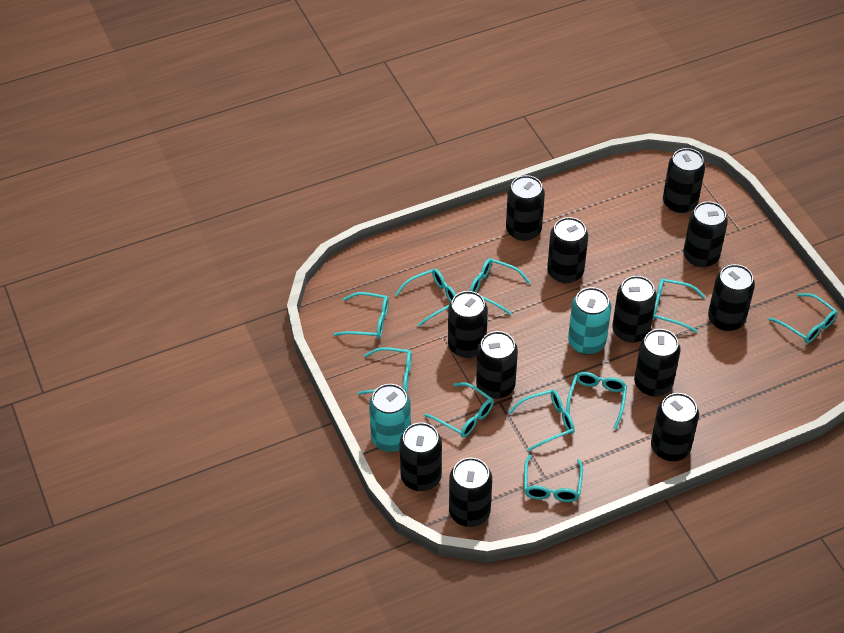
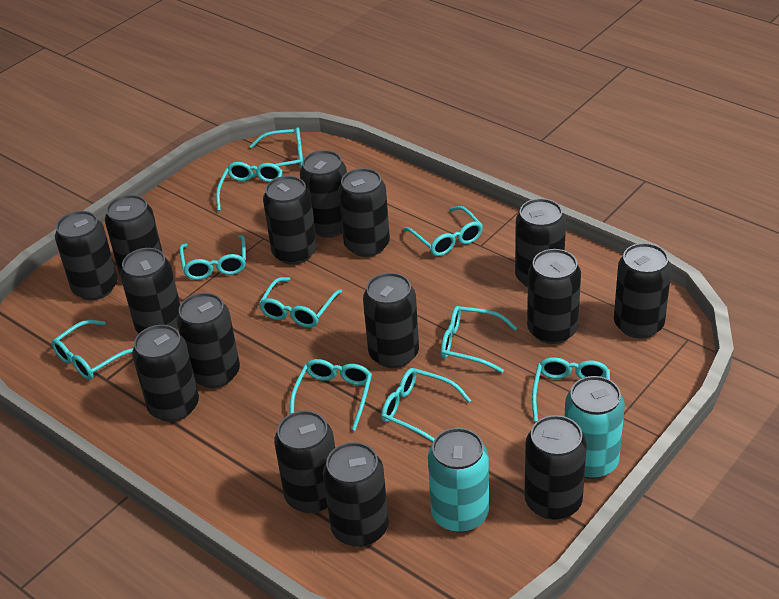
black can: 12 -> 15

